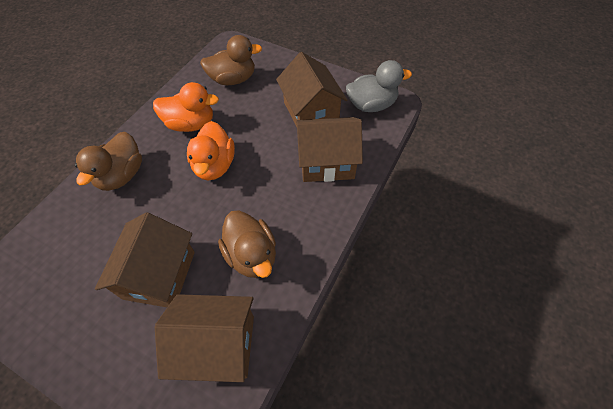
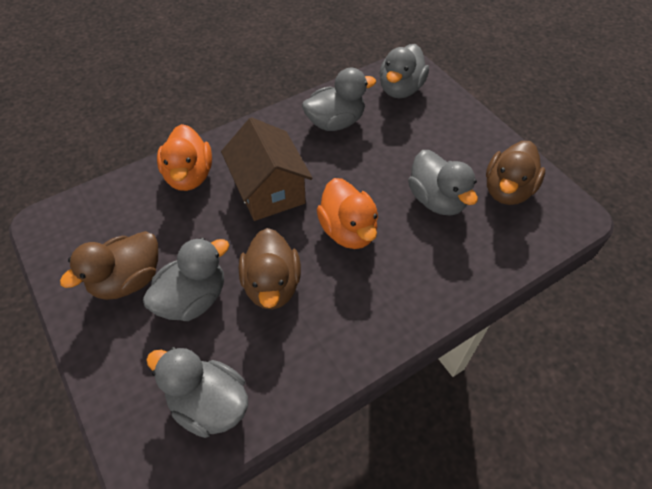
brown house: 4 -> 1
grey duck: 1 -> 5

